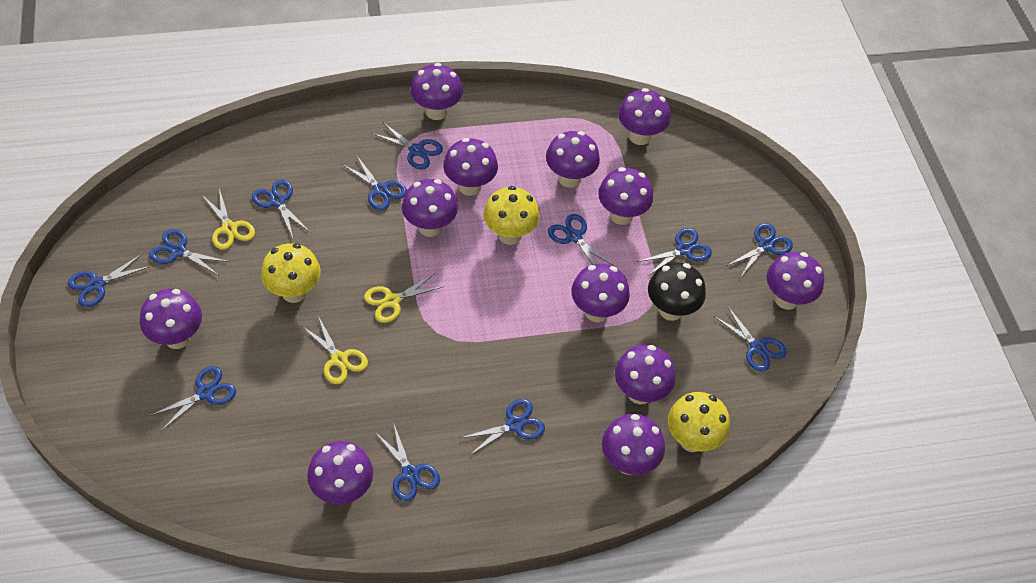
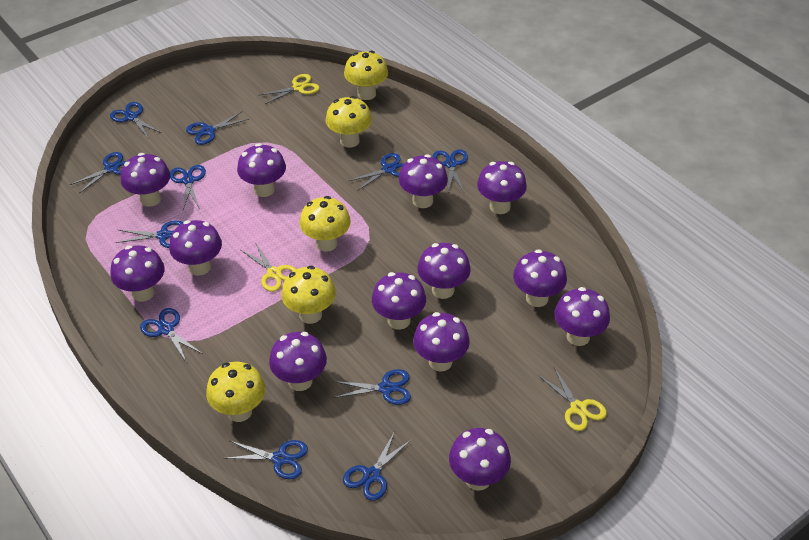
black mushroom: 1 -> 0
blue scissors: 12 -> 11
purple mushroom: 12 -> 13
yellow mushroom: 3 -> 5

